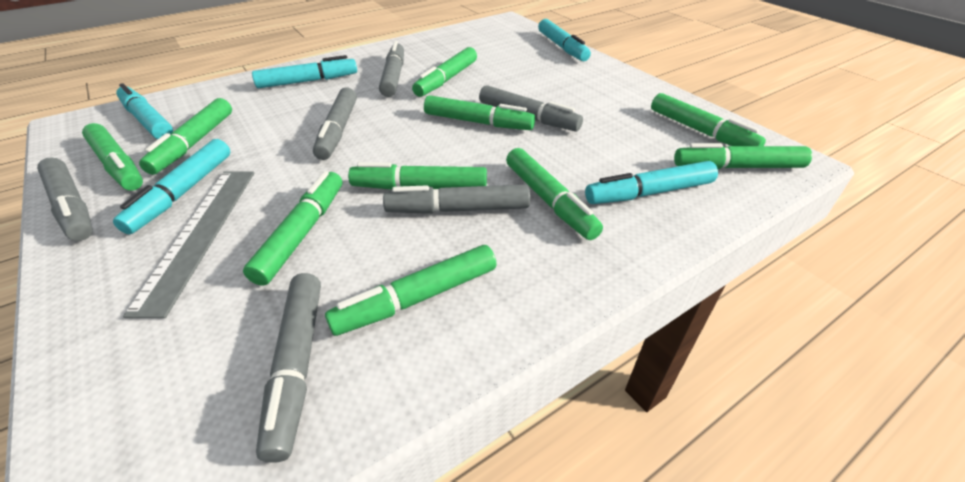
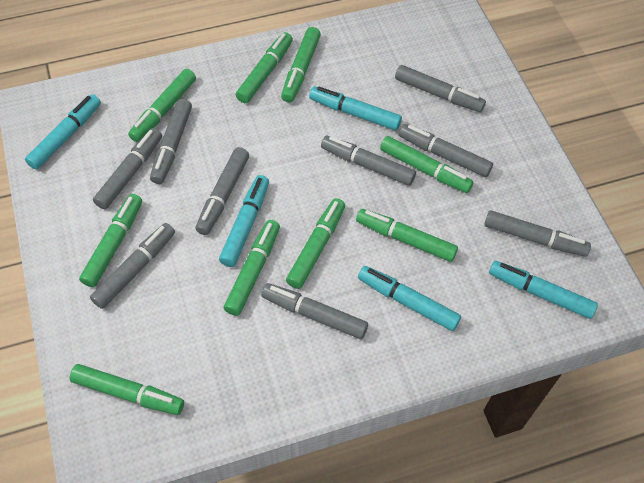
green marker: 10 -> 9
grey marker: 6 -> 9
grey ruler: 1 -> 0

